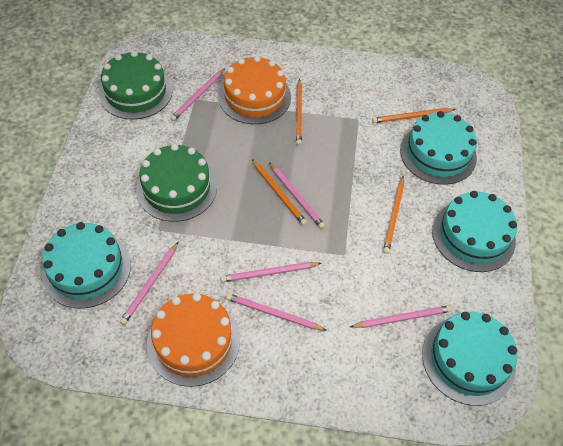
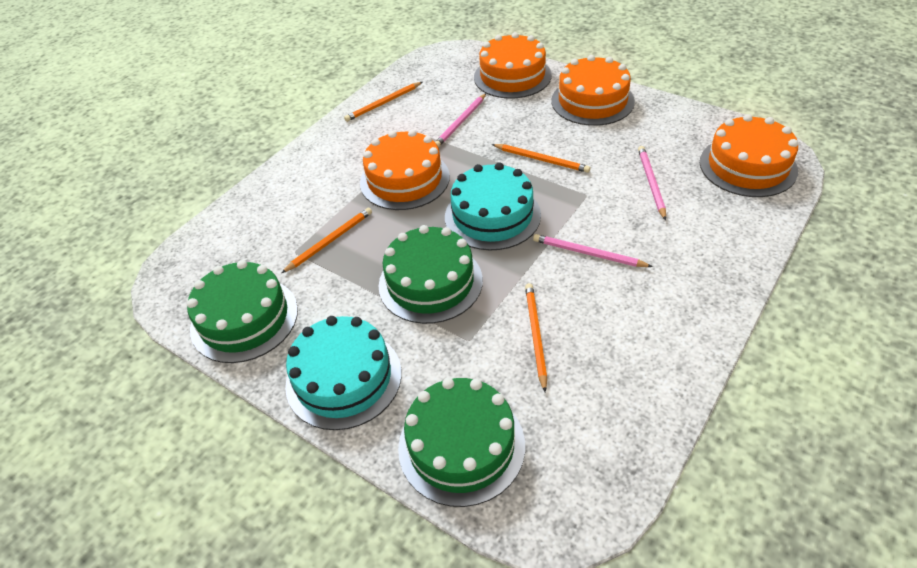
green cake: 2 -> 3
orange cake: 2 -> 4
pink pencil: 6 -> 3
turquoise cake: 4 -> 2

